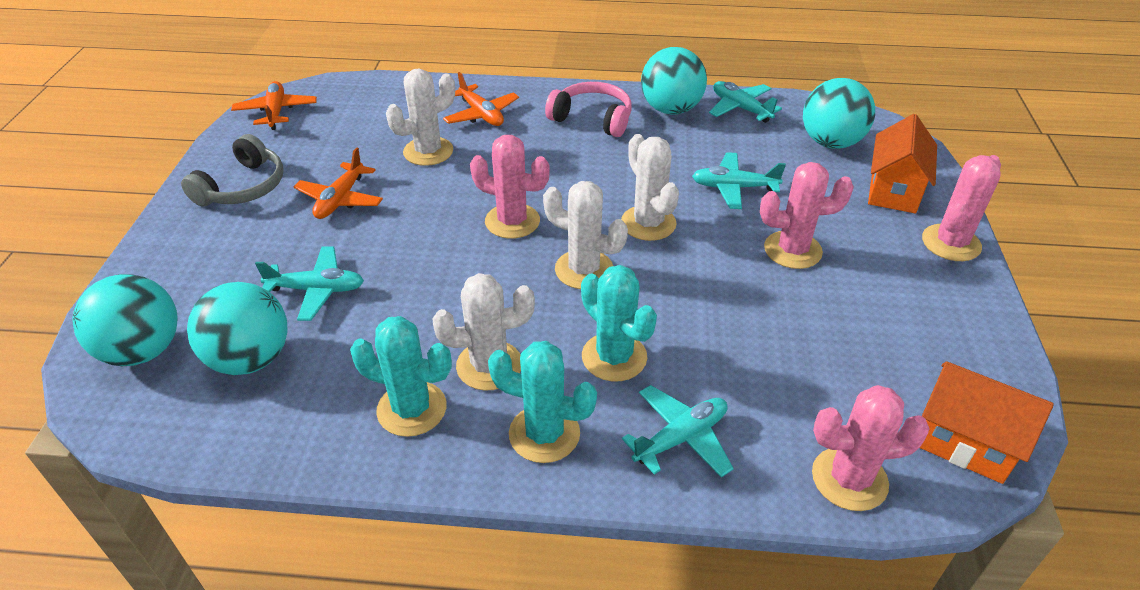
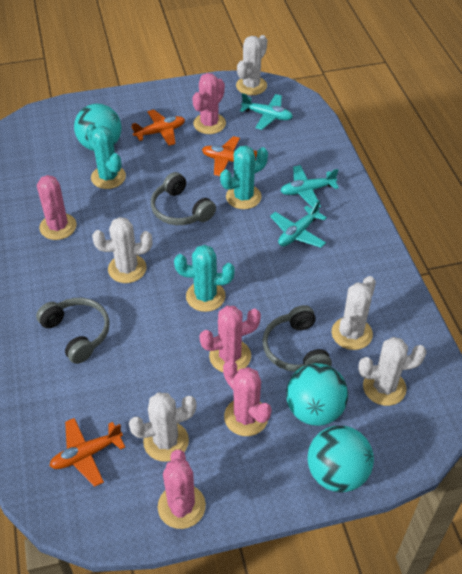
grey headphones: 1 -> 3
orange house: 2 -> 0
pink cactus: 4 -> 5
pink headphones: 1 -> 0
turquoise ball: 4 -> 3
turquoise plane: 4 -> 3
white cactus: 4 -> 5

